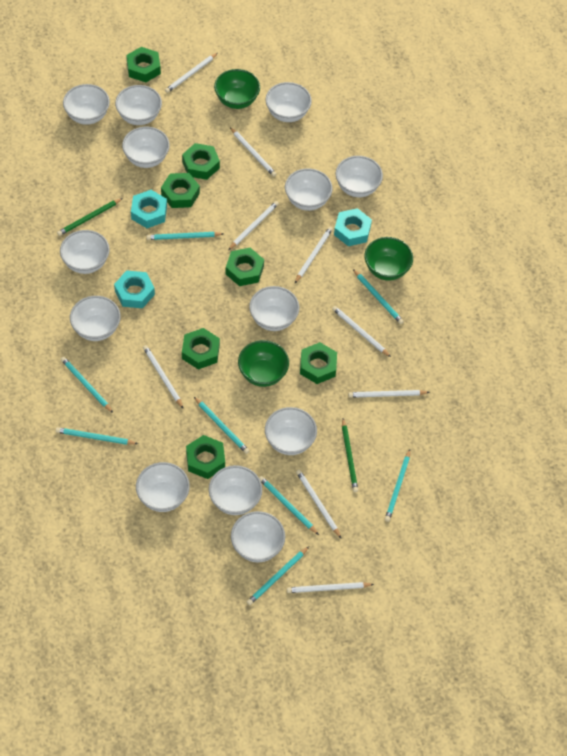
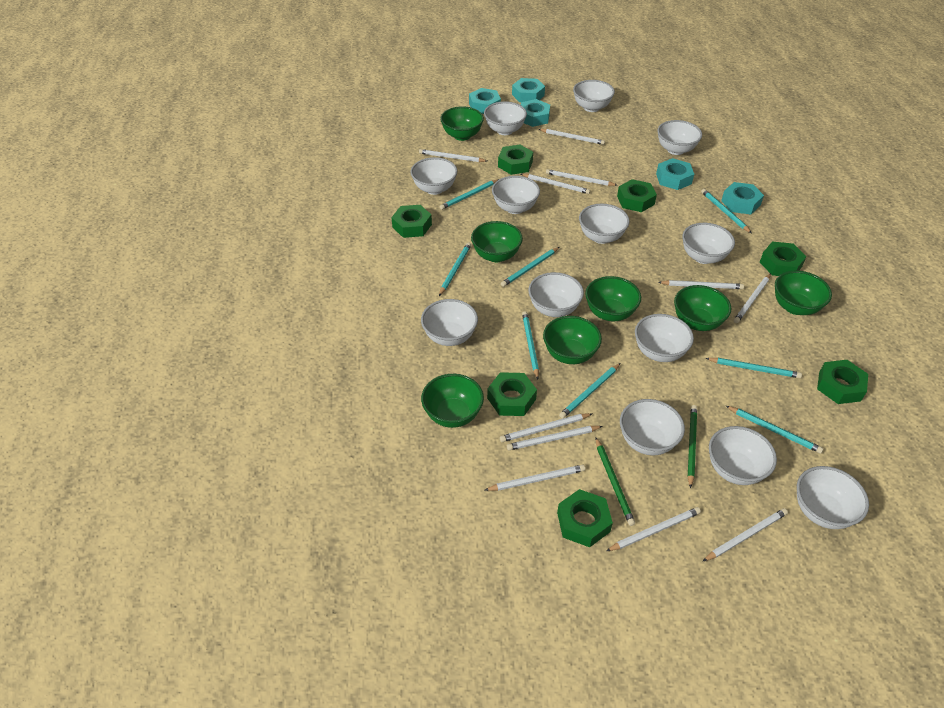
green bowl: 3 -> 7
turquoise nut: 3 -> 5
white pencil: 9 -> 11

